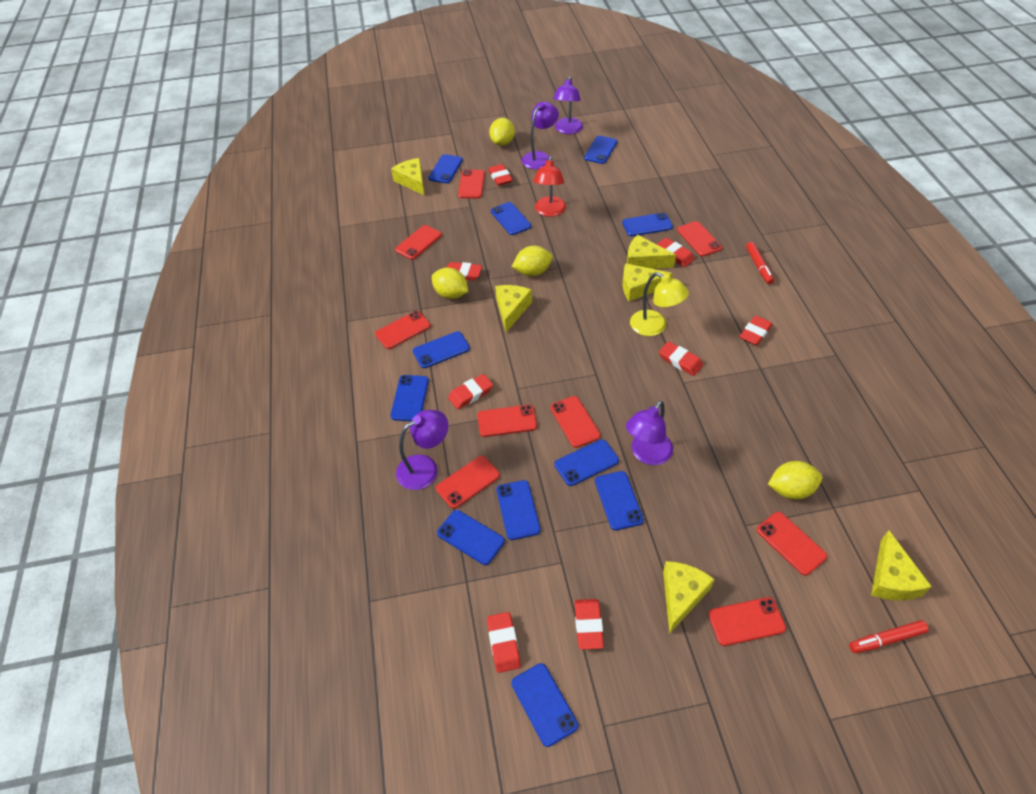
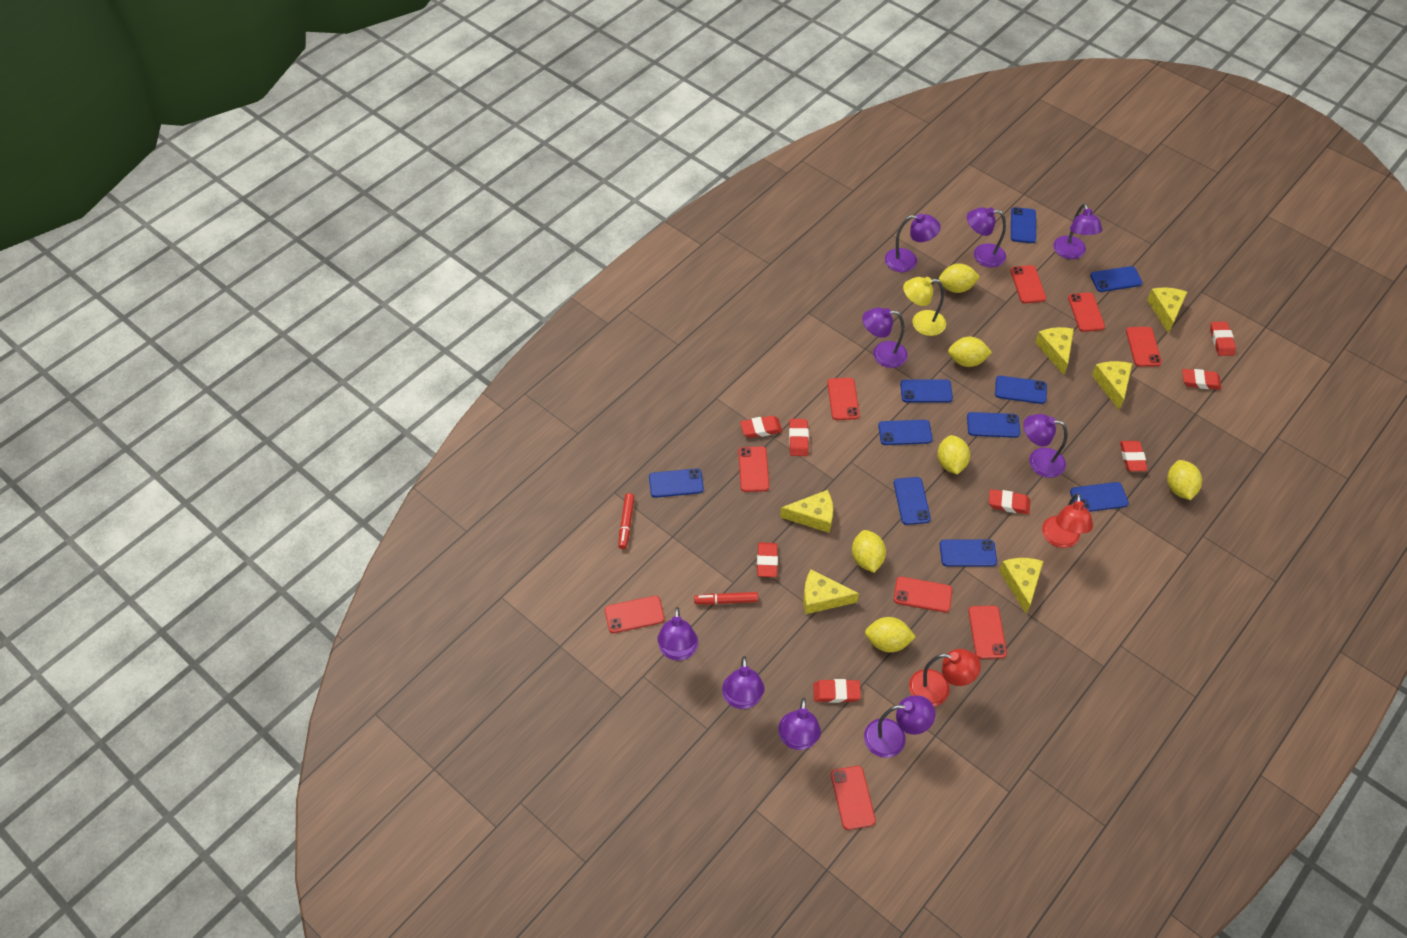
blue phone: 11 -> 10
purple lamp: 4 -> 9
red lamp: 1 -> 2
yellow lemon: 4 -> 6

